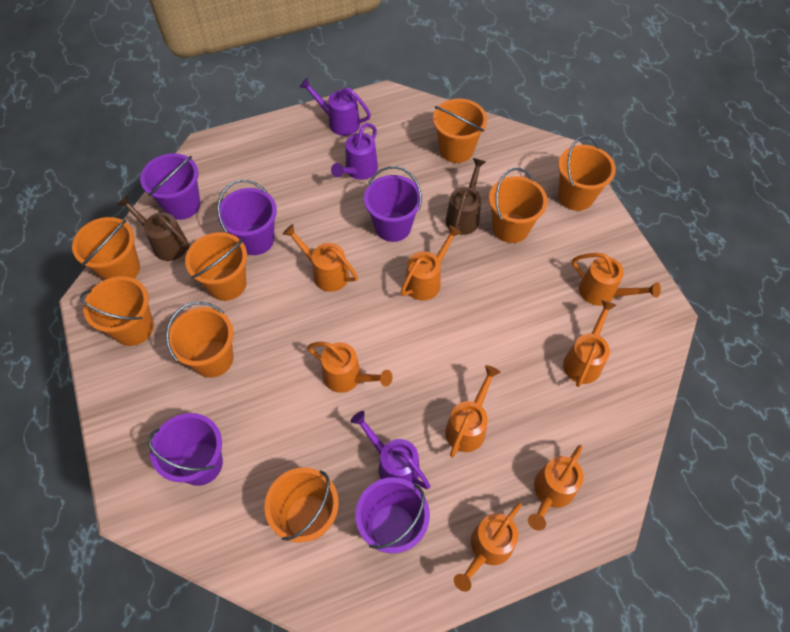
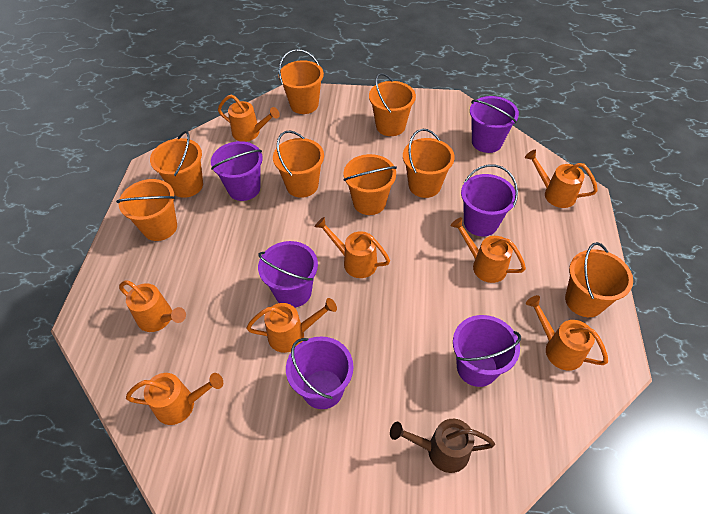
brown watering can: 2 -> 1
purple bucket: 5 -> 6
purple watering can: 3 -> 0

